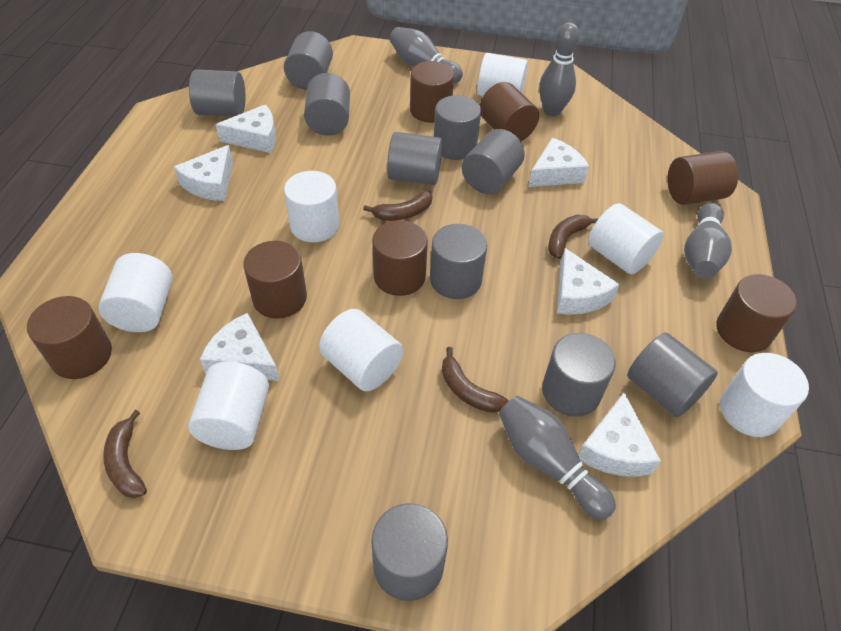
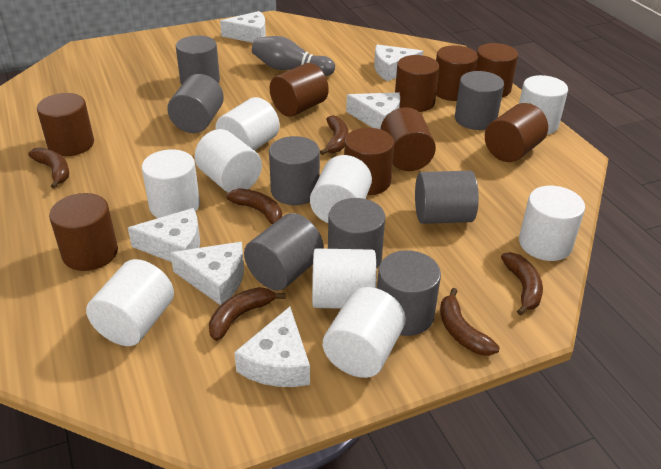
brown banana: 4 -> 6
brown cylinder: 7 -> 9
grey bowling pin: 4 -> 1
grey cylinder: 10 -> 8
white cylinder: 7 -> 9

